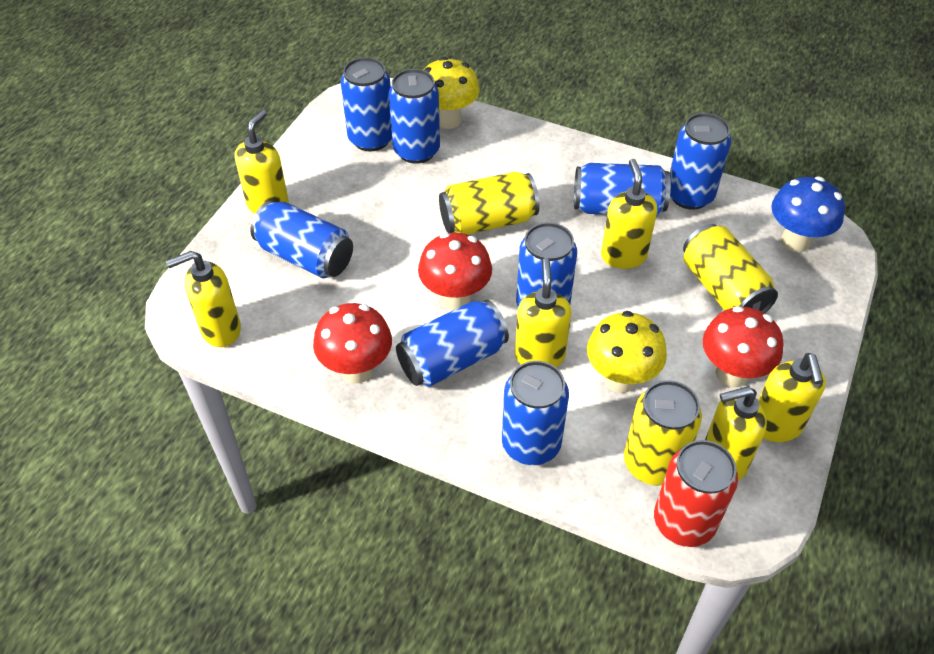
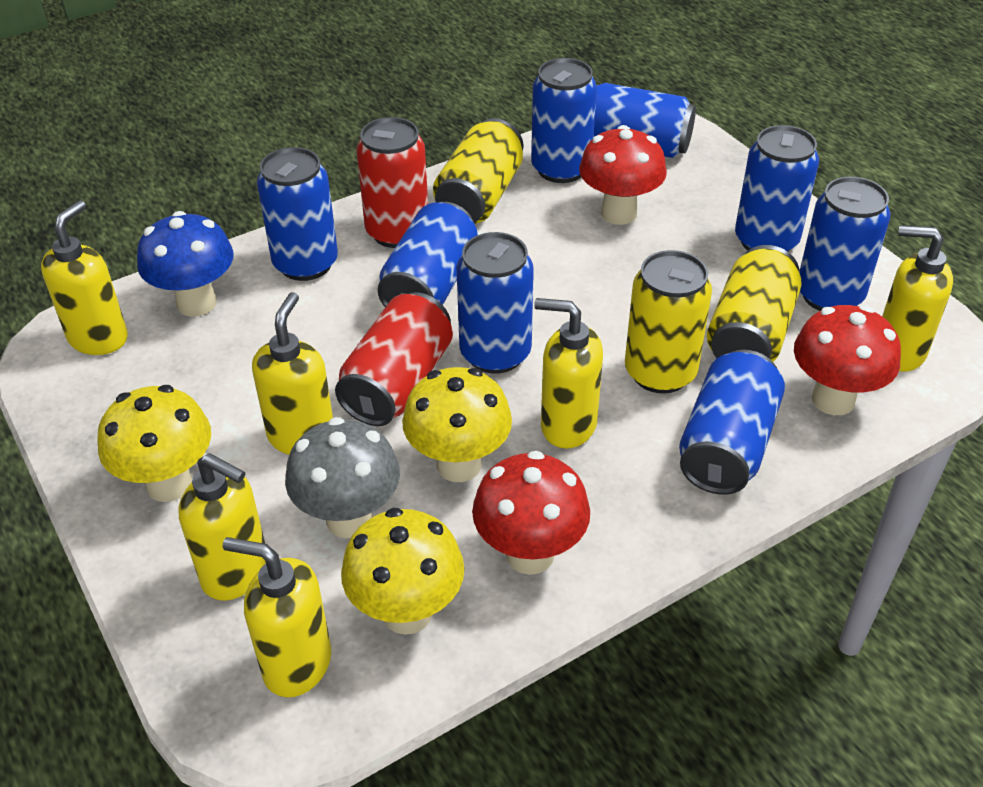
grey mushroom: 0 -> 1
red can: 1 -> 2
yellow mushroom: 2 -> 3

